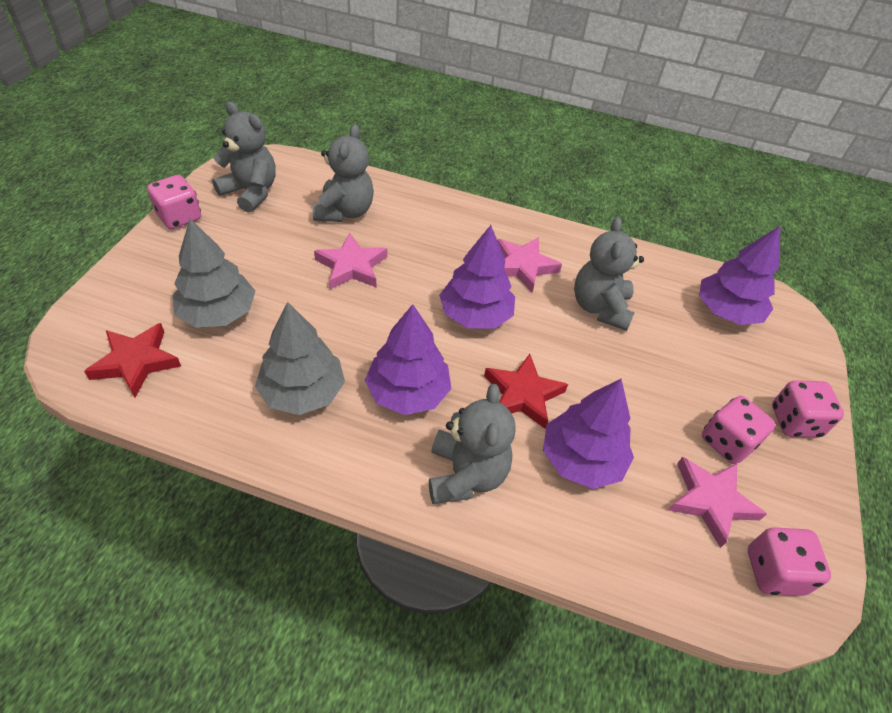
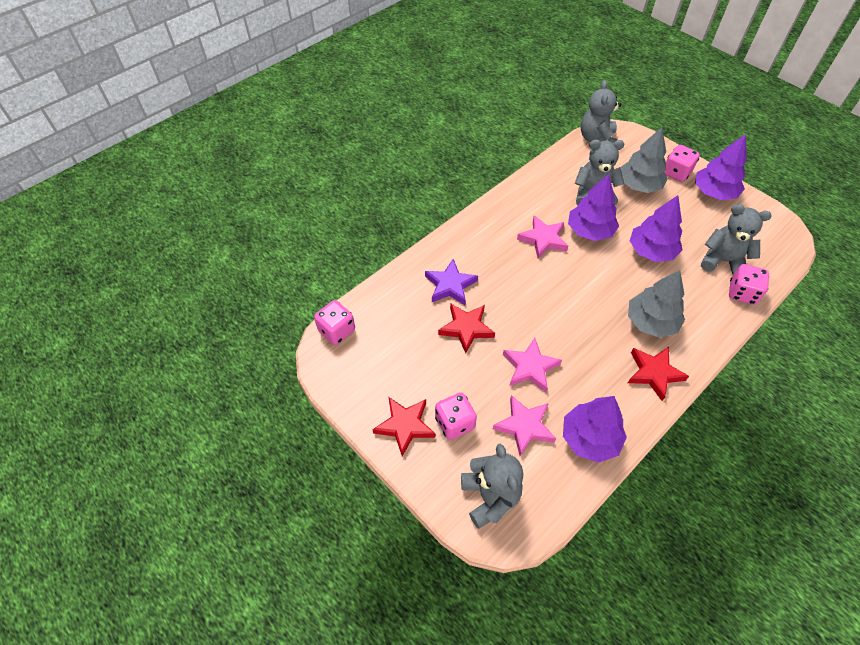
purple star: 0 -> 1
red star: 2 -> 3

